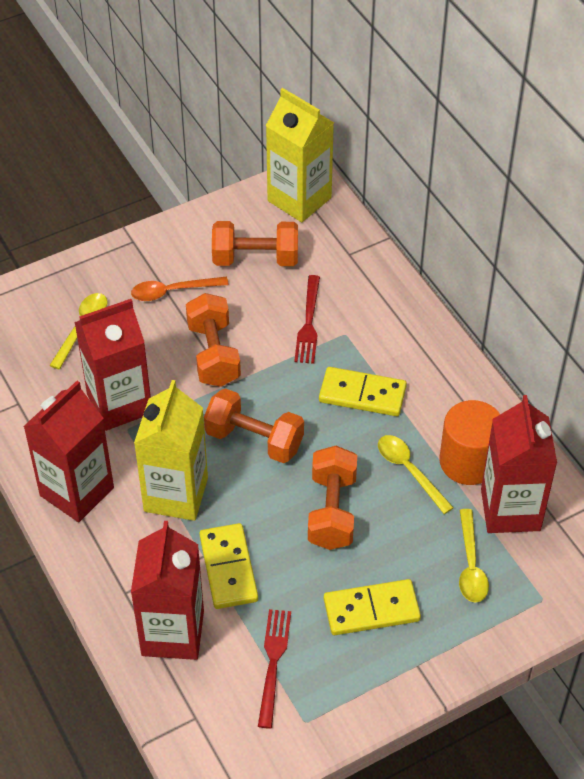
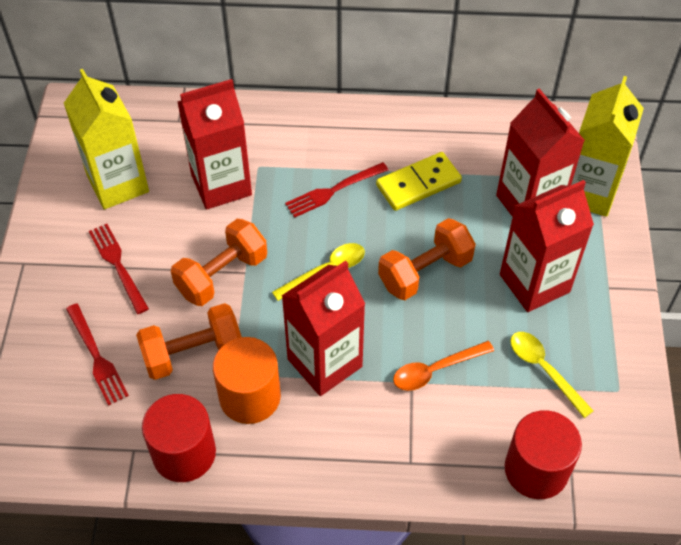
orange dumbbell: 4 -> 3
red cylinder: 0 -> 2
red fork: 2 -> 3
yellow domino: 3 -> 1
yellow spoon: 3 -> 2

